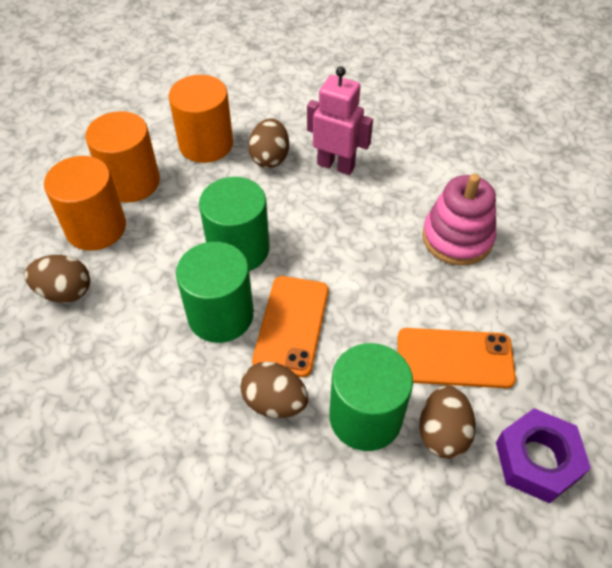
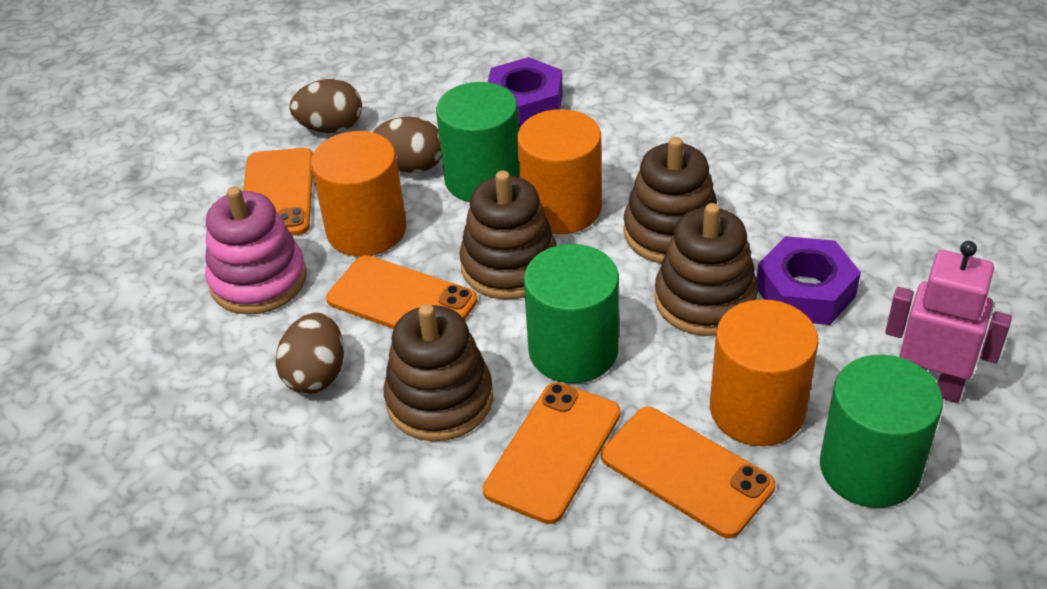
brown egg: 4 -> 3
brown stacking toy: 0 -> 4
orange phone: 2 -> 4
purple nut: 1 -> 2

